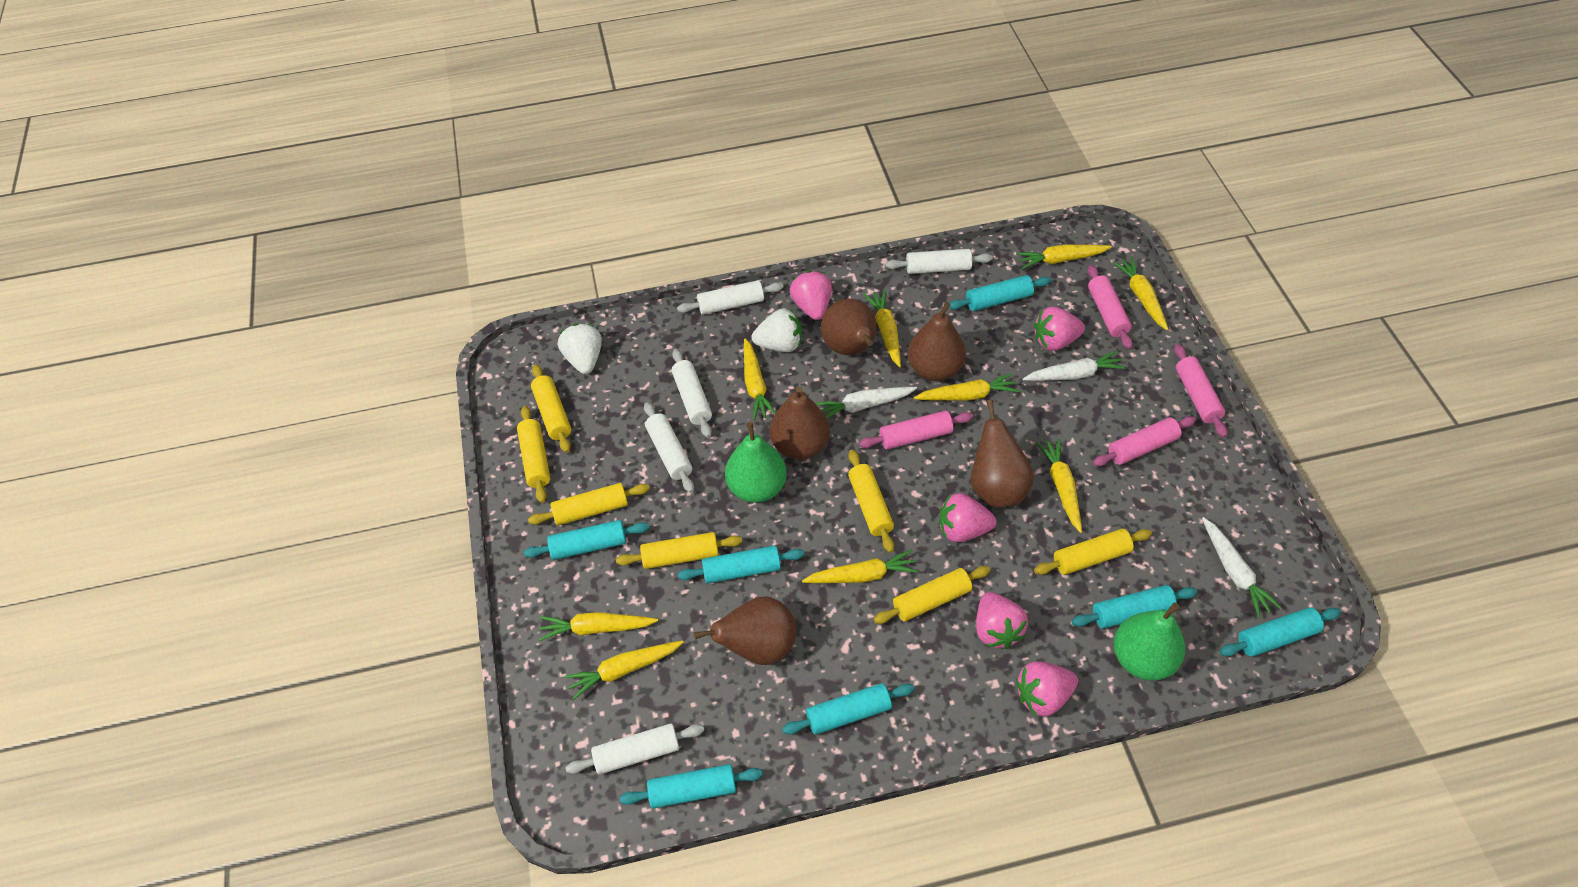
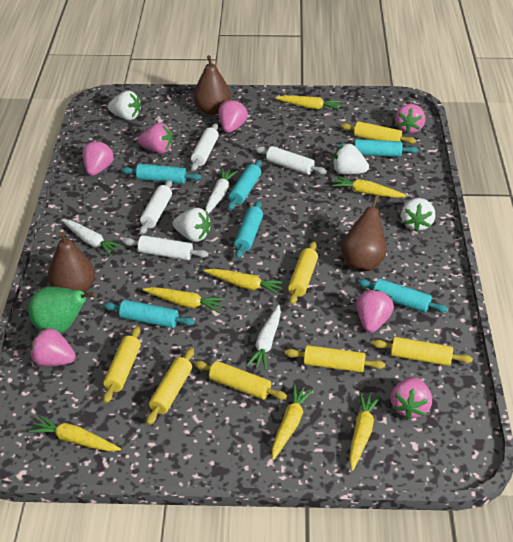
brown pear: 5 -> 3
green pear: 2 -> 1
pink rolling pin: 4 -> 0
pink strawberry: 5 -> 7
turquoise rolling pin: 7 -> 6
white rolling pin: 5 -> 4
white strawberry: 2 -> 4
yellow carrot: 9 -> 7

